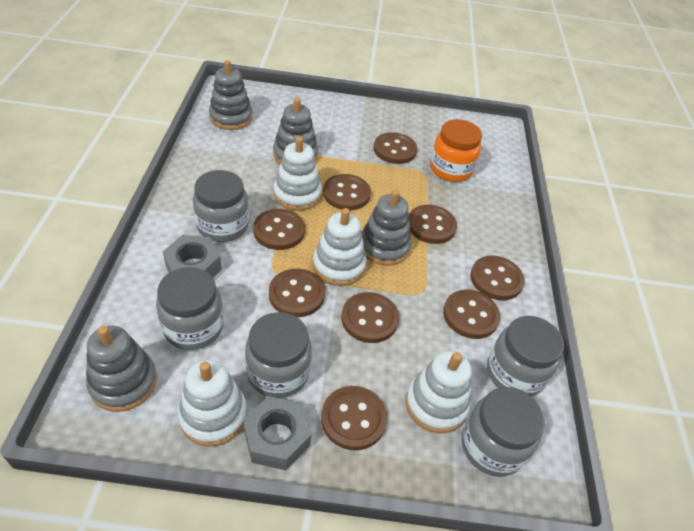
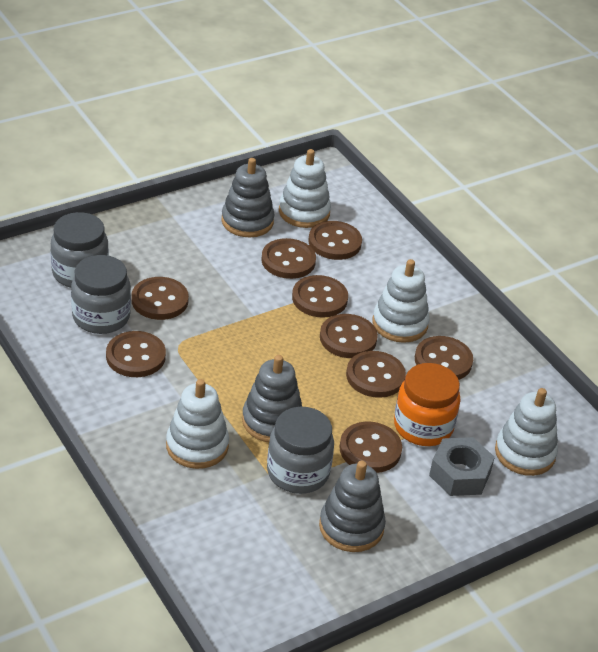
grey jar: 5 -> 3
grey nut: 2 -> 1
grey stacking toy: 4 -> 3

